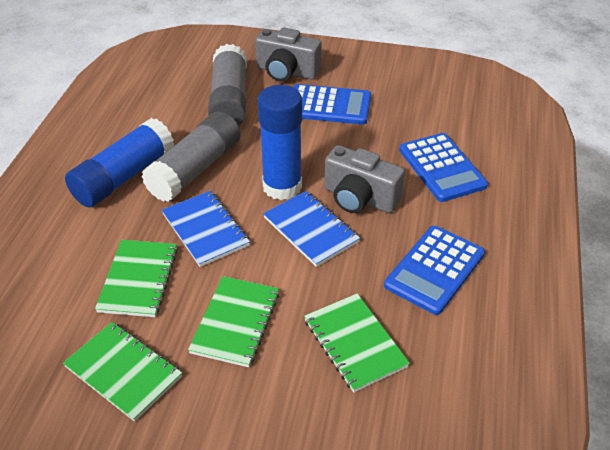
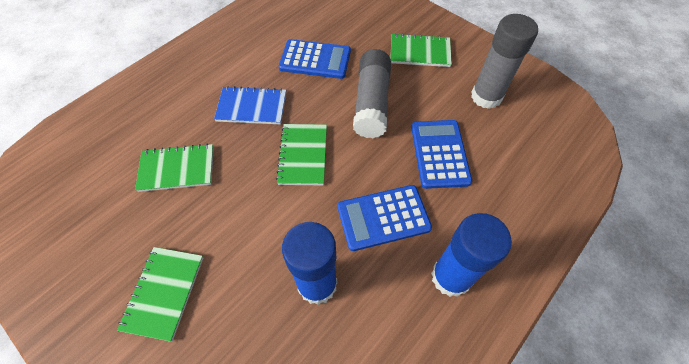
blue notebook: 2 -> 1
grey camera: 2 -> 0

